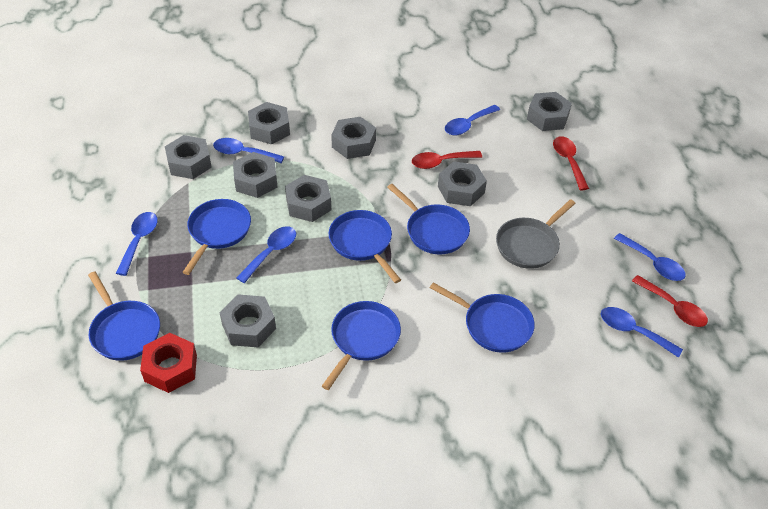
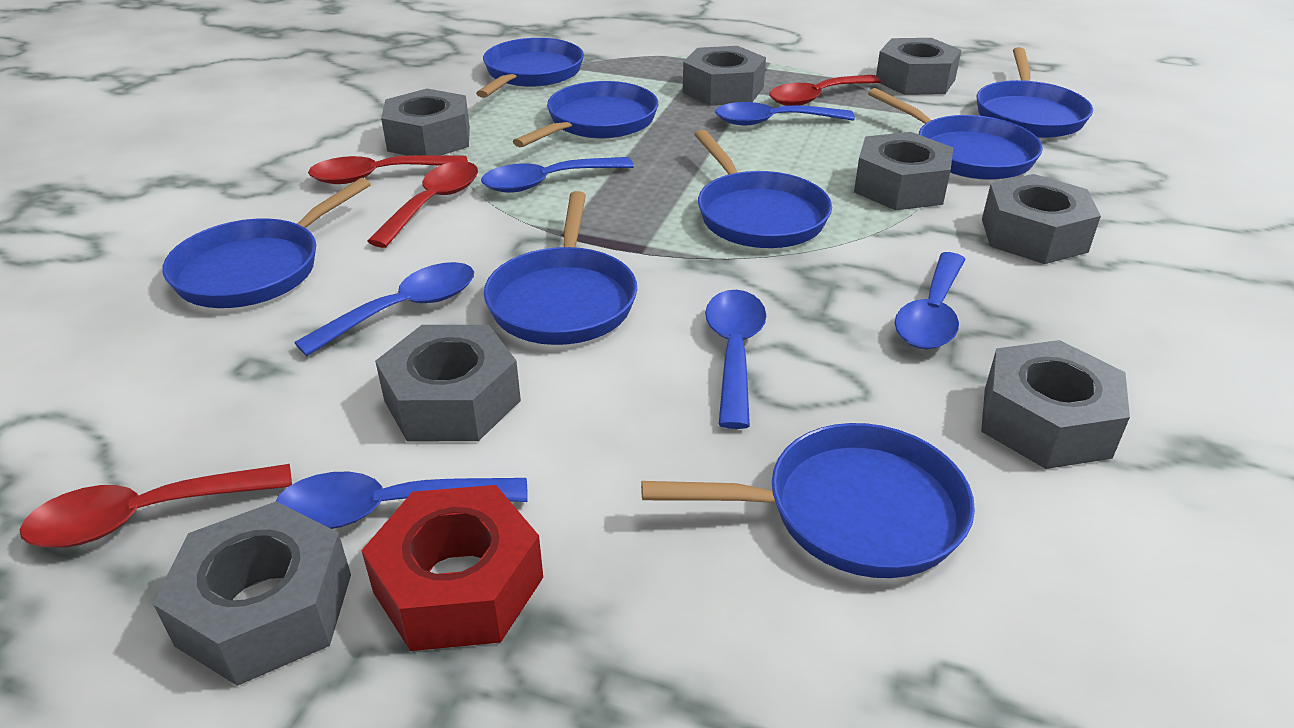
blue pan: 6 -> 8
grey pan: 1 -> 0
red spoon: 3 -> 4

